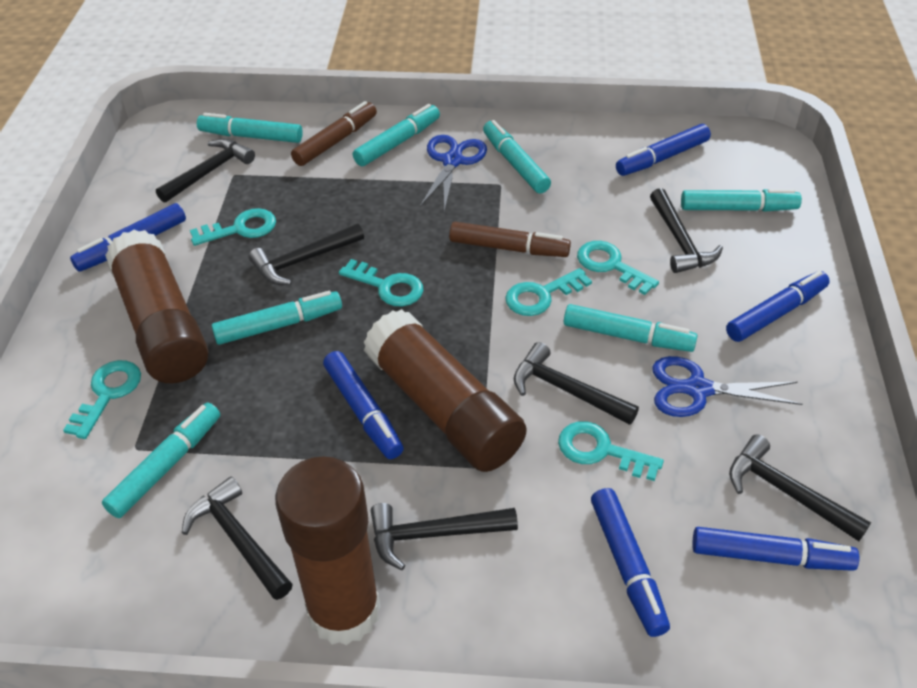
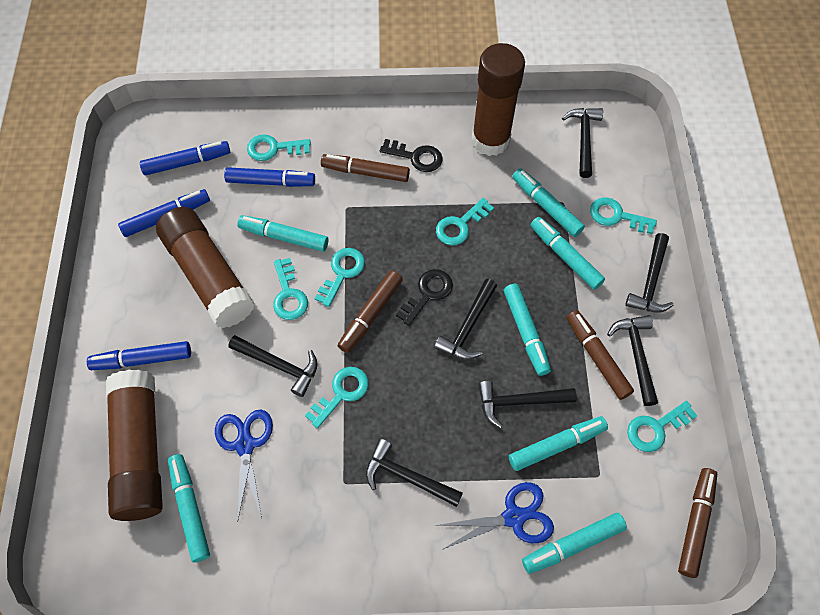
black key: 0 -> 2
blue marker: 6 -> 4
brown marker: 2 -> 4
turquoise key: 6 -> 7

